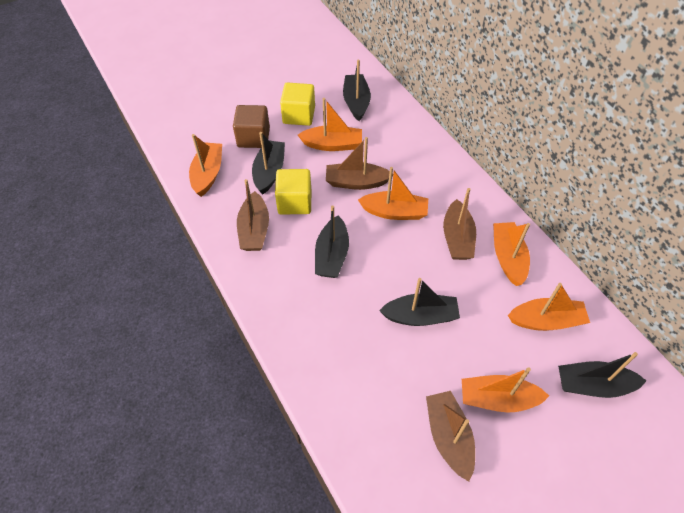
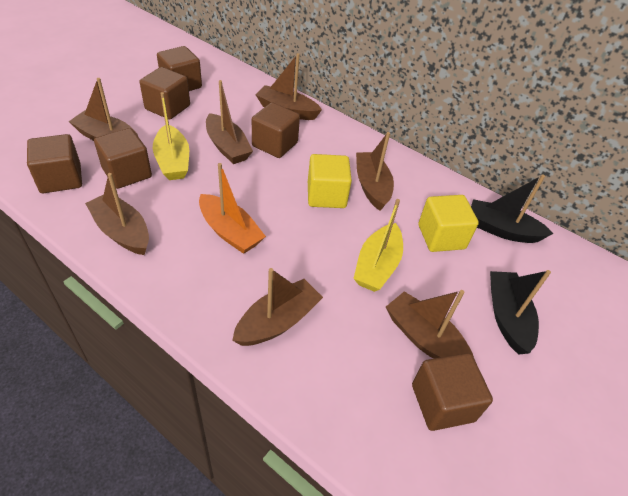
black boat: 5 -> 2
brown boat: 4 -> 7
brown cube: 1 -> 6
orange boat: 6 -> 1
yellow boat: 0 -> 2

